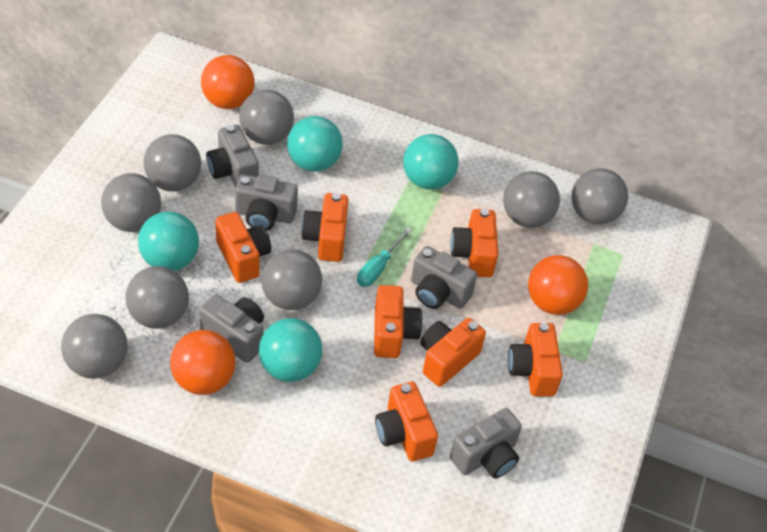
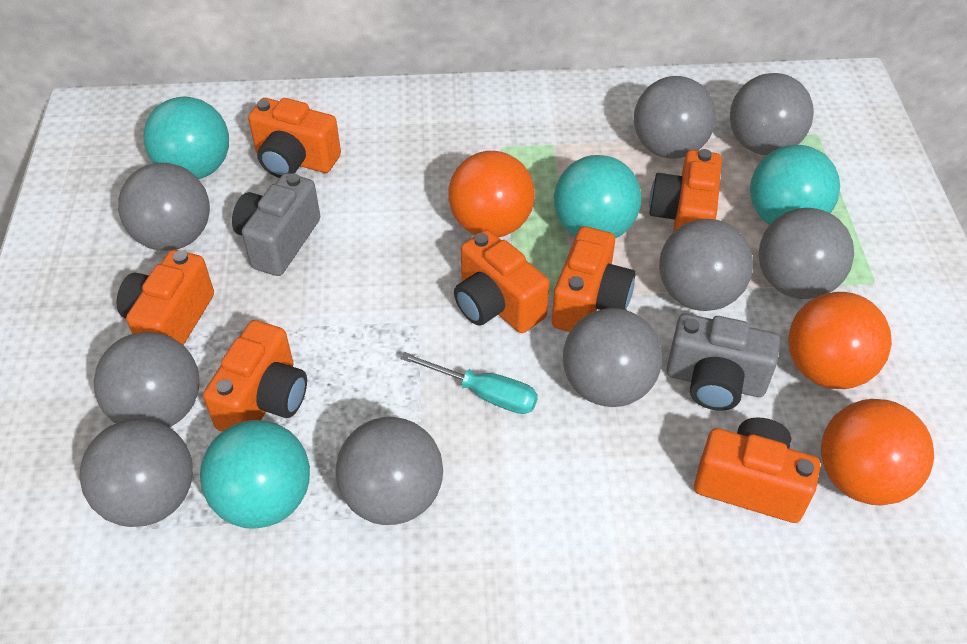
grey ball: 8 -> 9
grey camera: 5 -> 2

